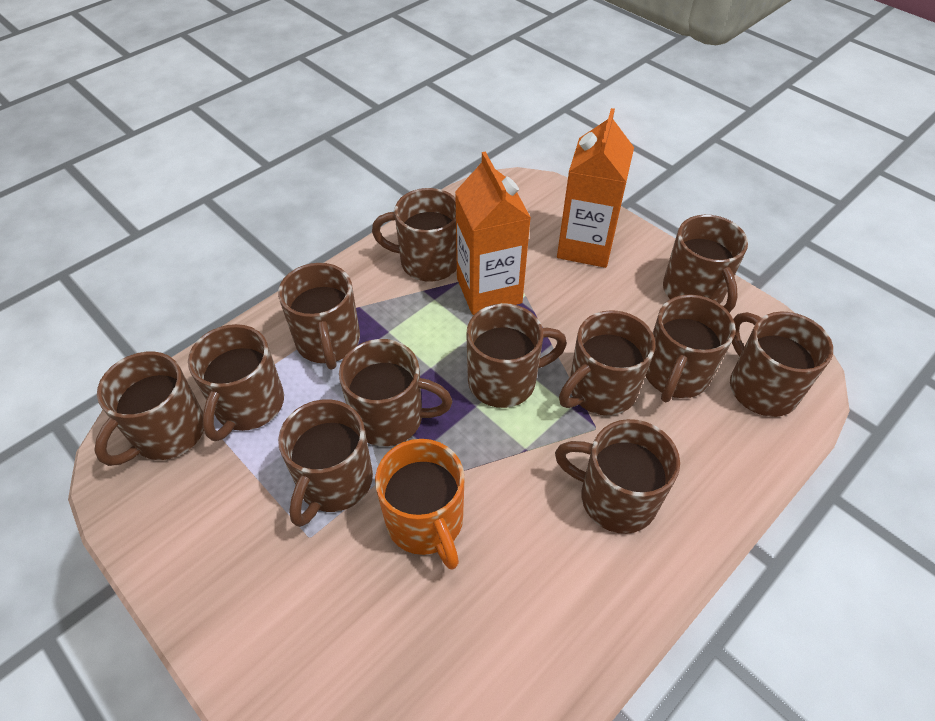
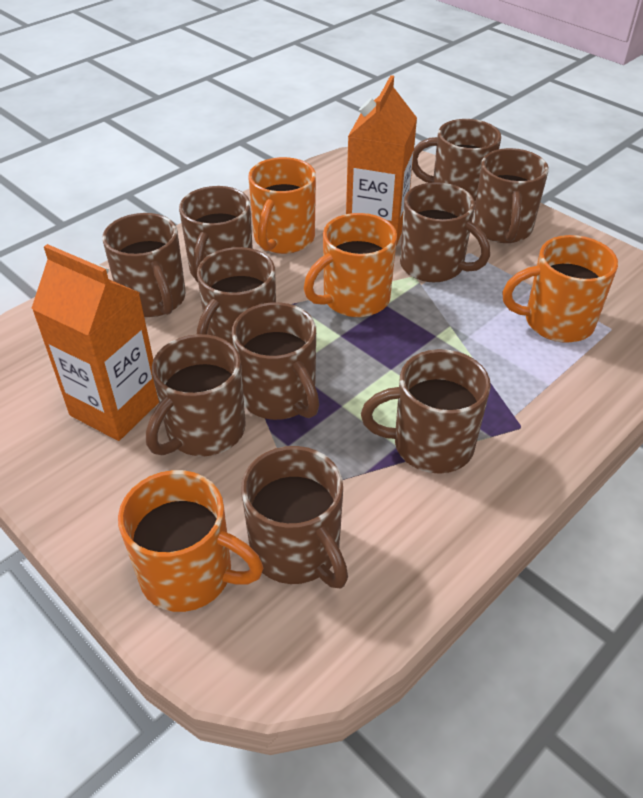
brown mug: 12 -> 10
orange mug: 1 -> 4

